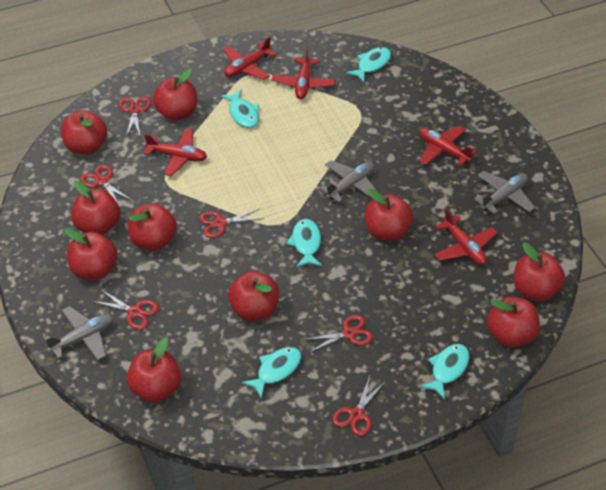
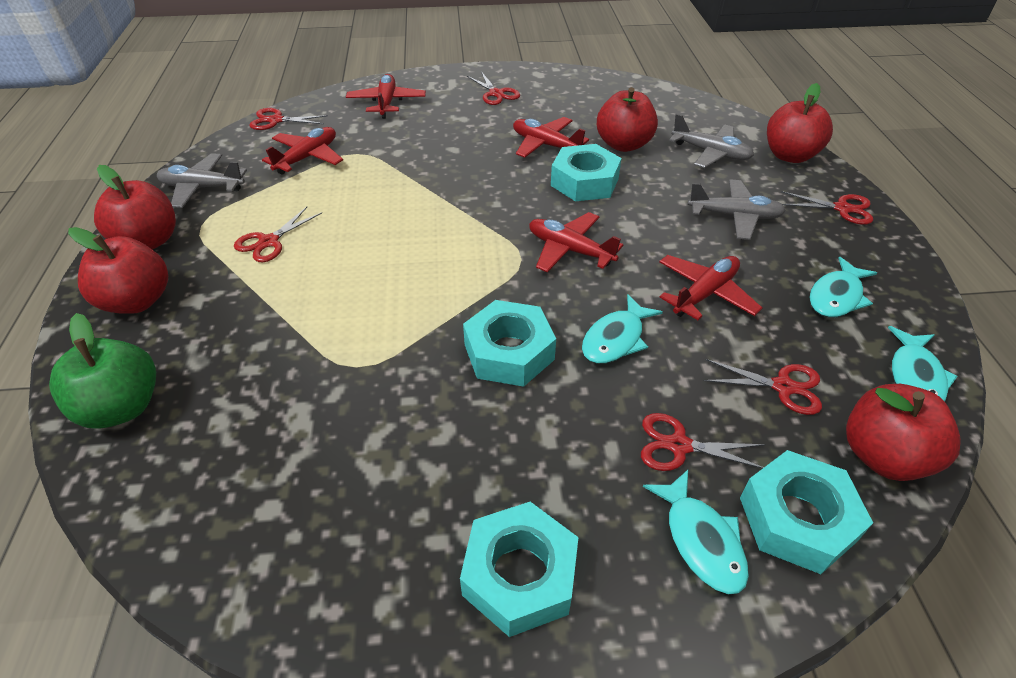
green apple: 0 -> 1
red apple: 10 -> 5
turquoise fish: 5 -> 4
turquoise nut: 0 -> 4

